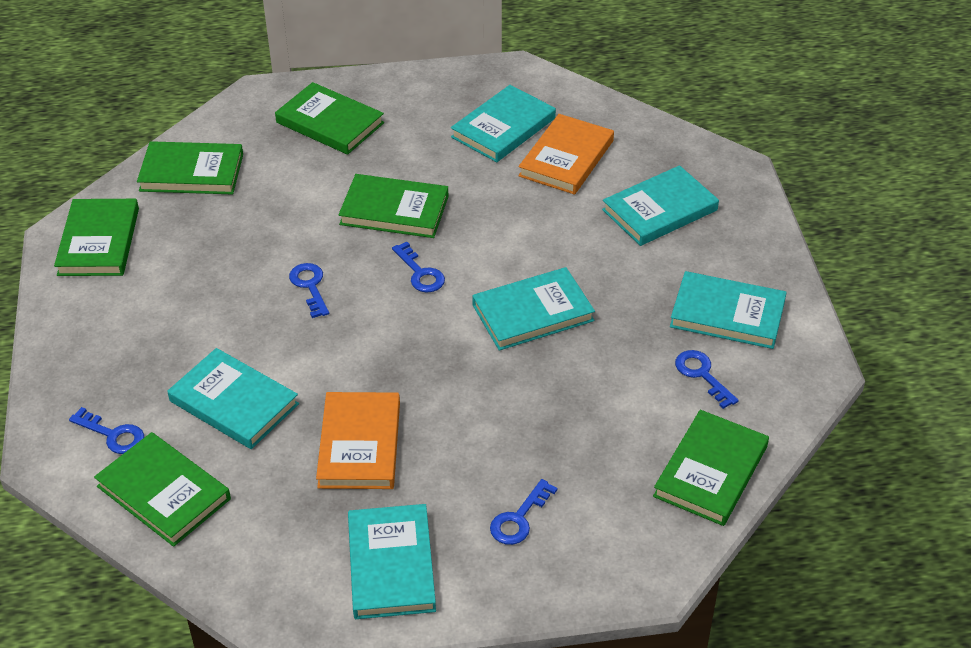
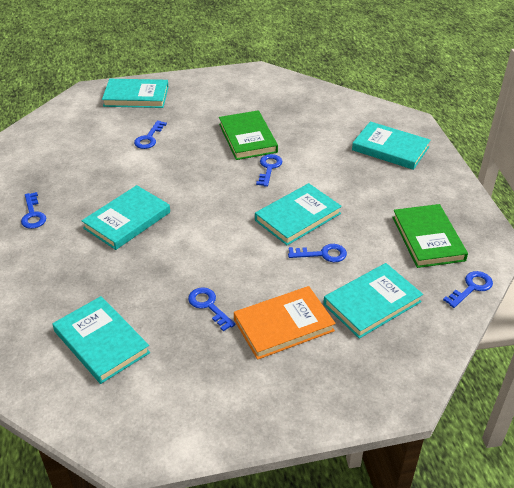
blue key: 5 -> 6
green book: 6 -> 2
orange book: 2 -> 1

